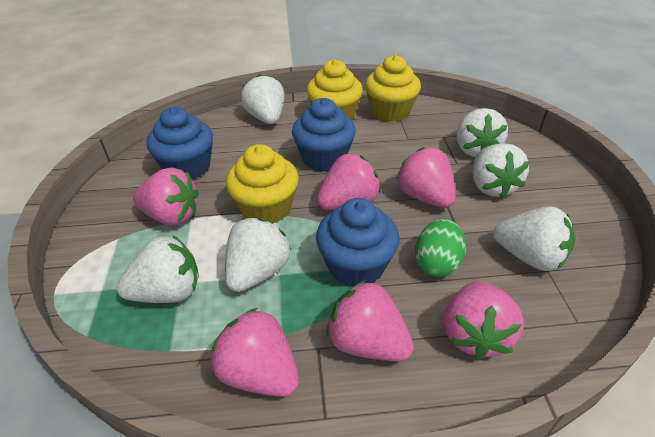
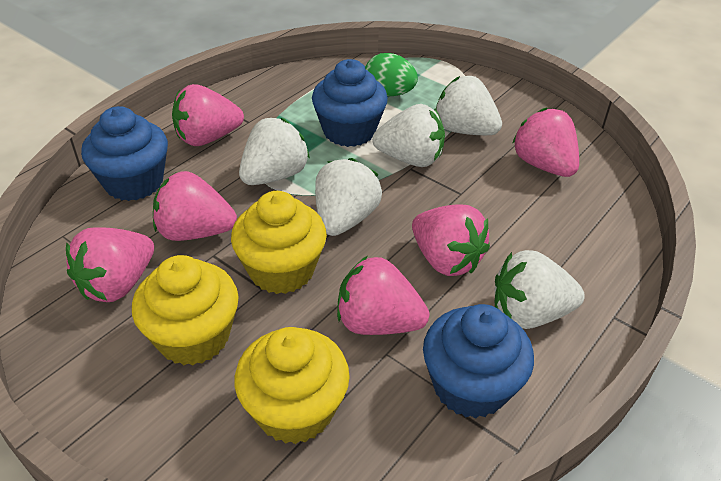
white strawberry: 6 -> 5

